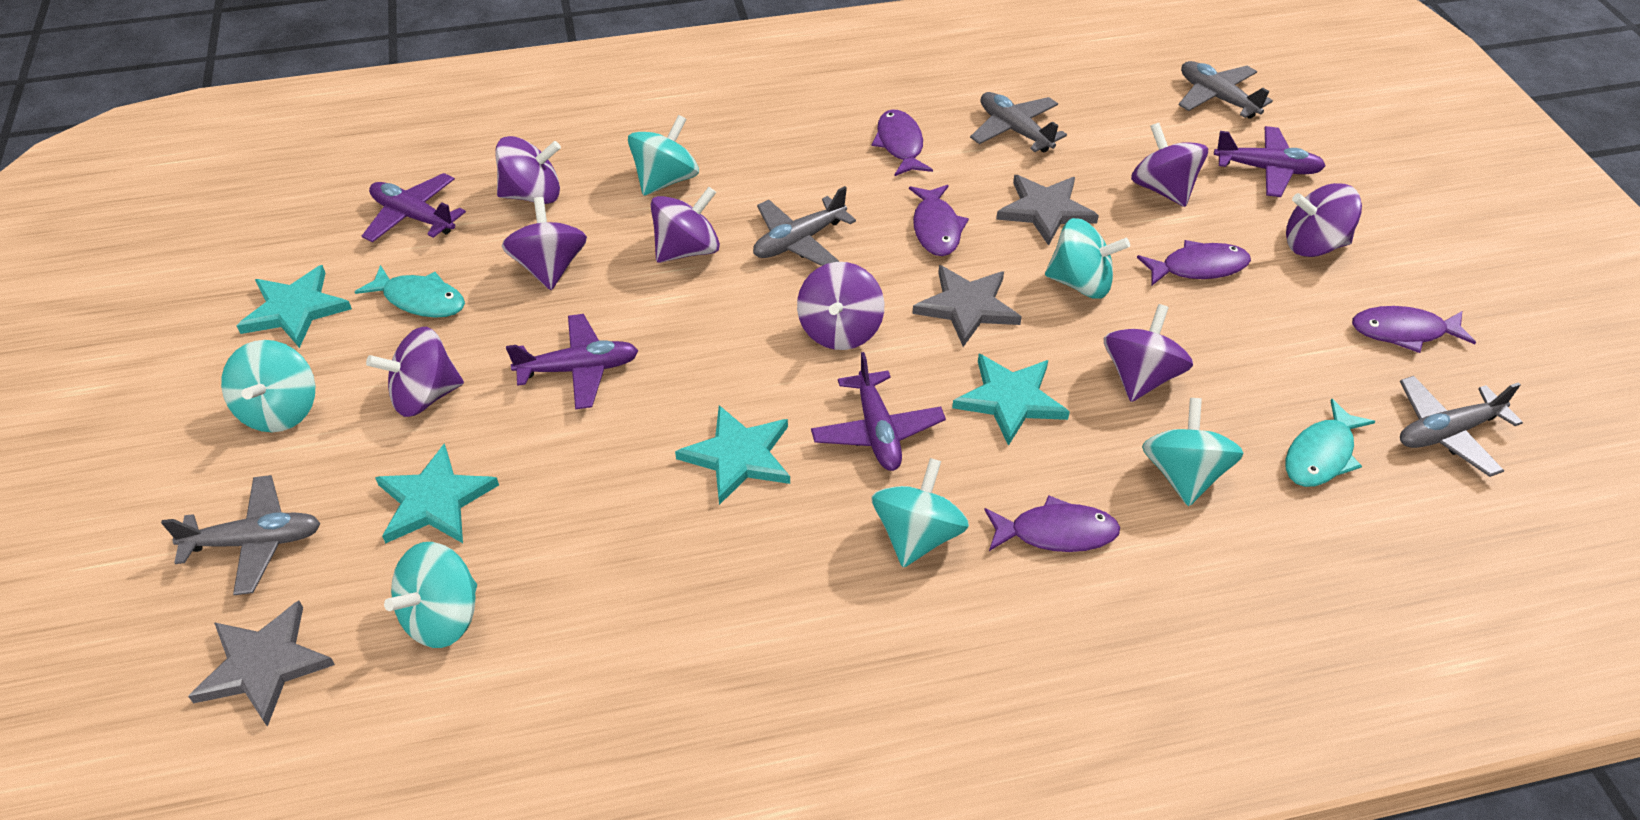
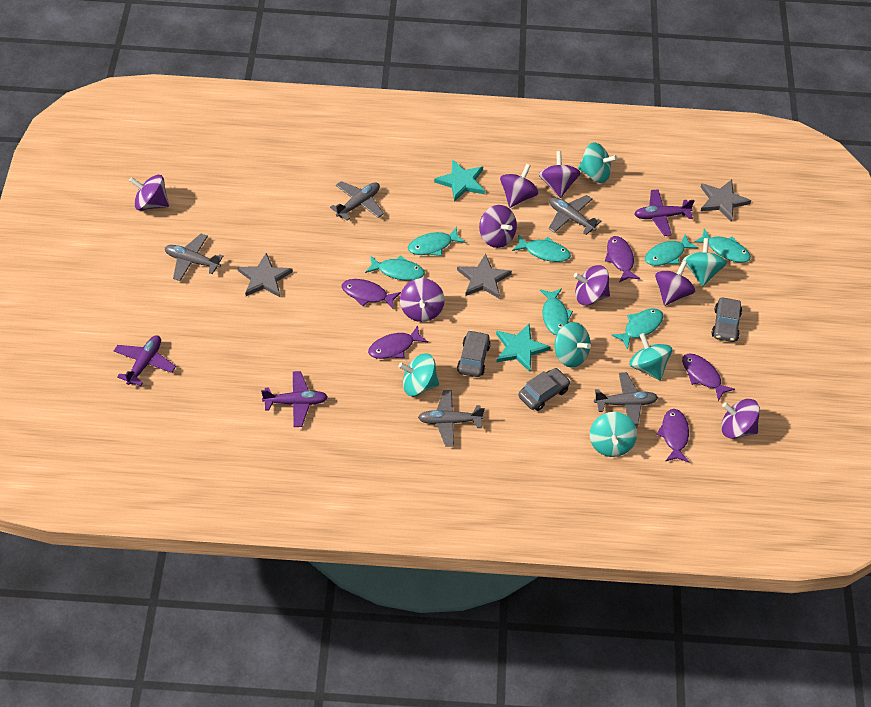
grey car: 0 -> 3
purple plane: 4 -> 3
turquoise fish: 2 -> 7
turquoise star: 4 -> 2

